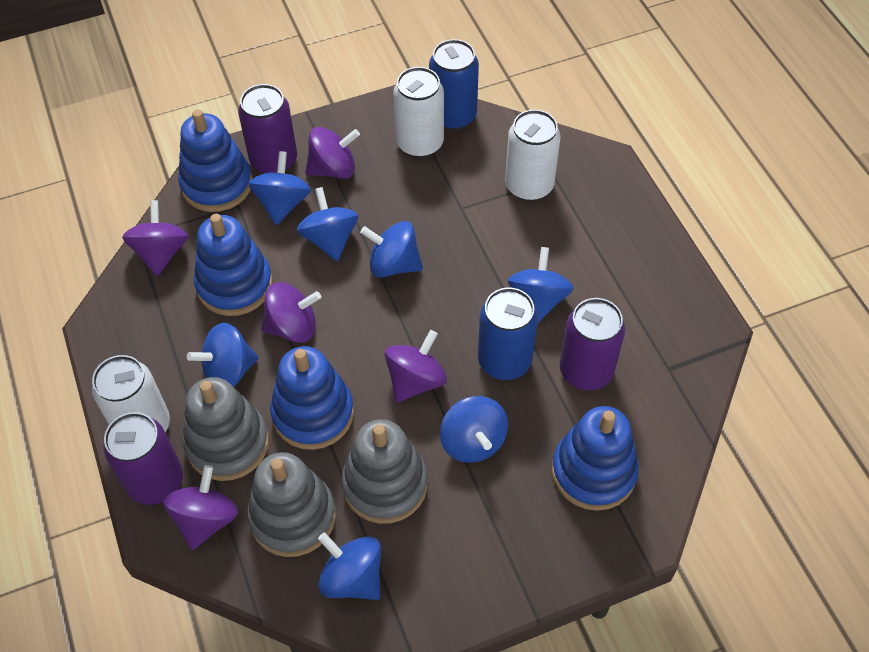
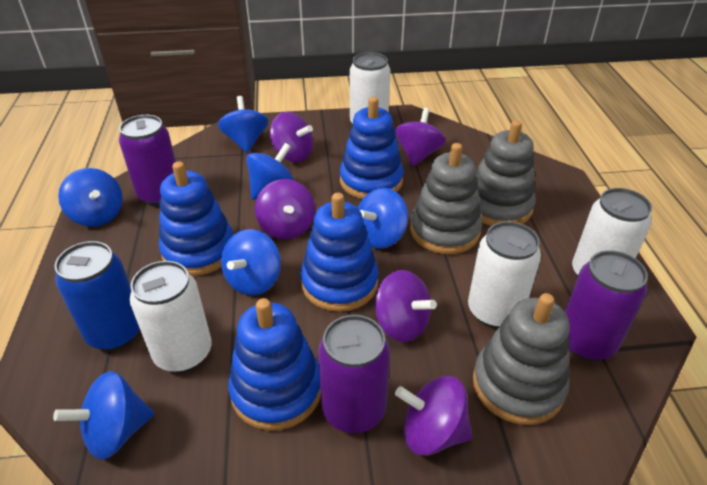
blue can: 2 -> 1
blue spinning top: 7 -> 6
white can: 3 -> 4

